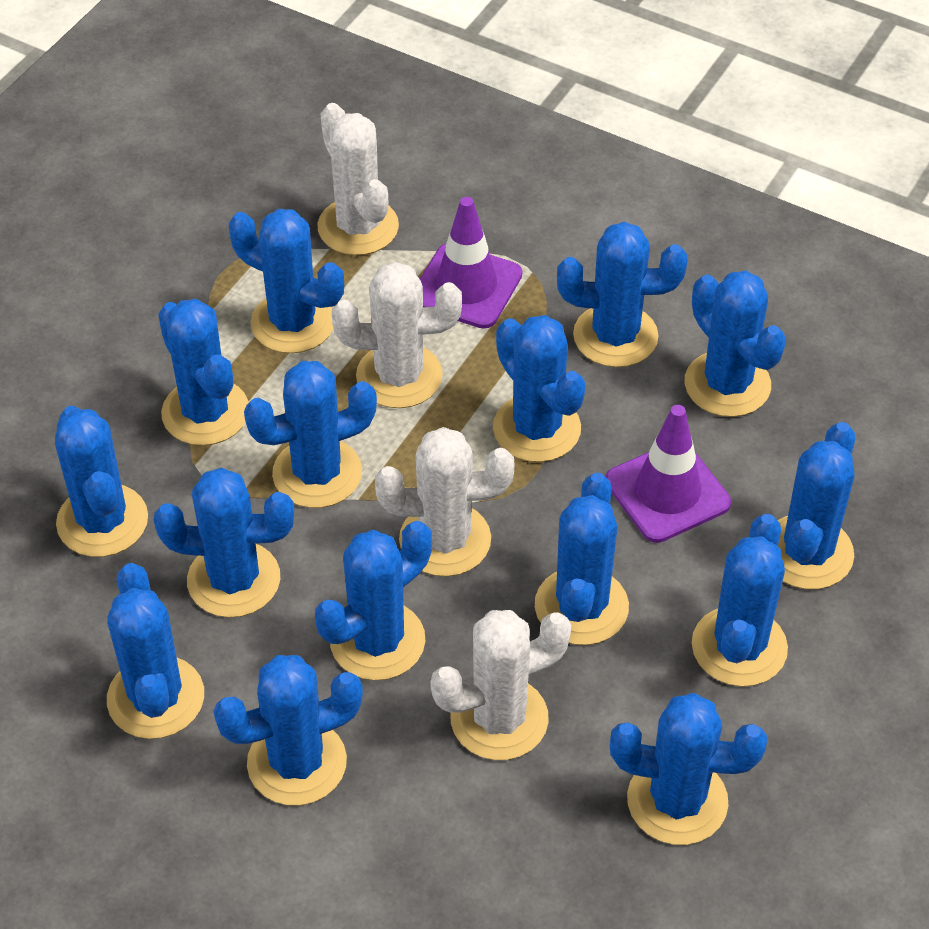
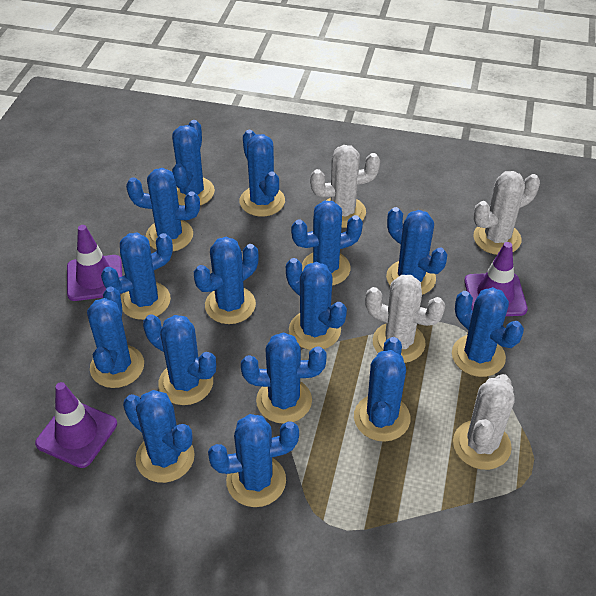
purple traffic cone: 2 -> 3

